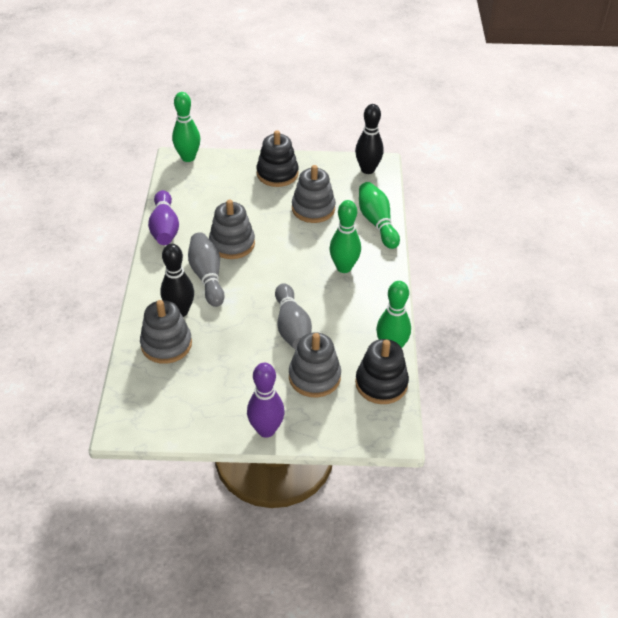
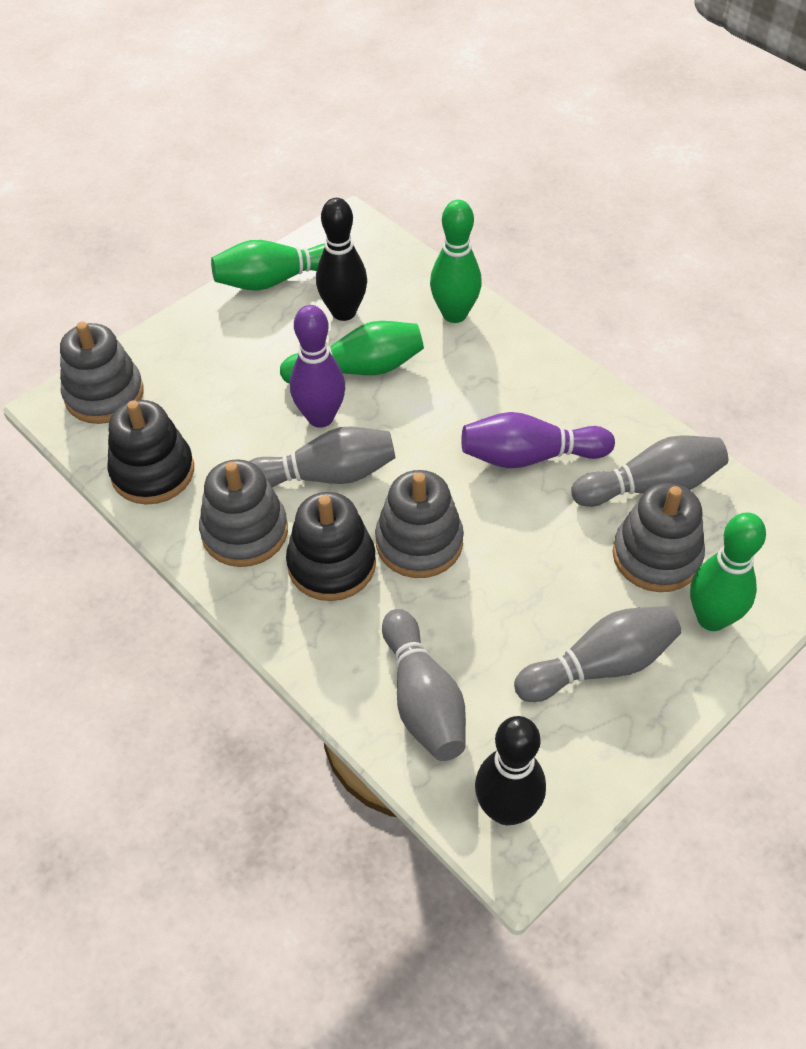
grey bowling pin: 2 -> 4

